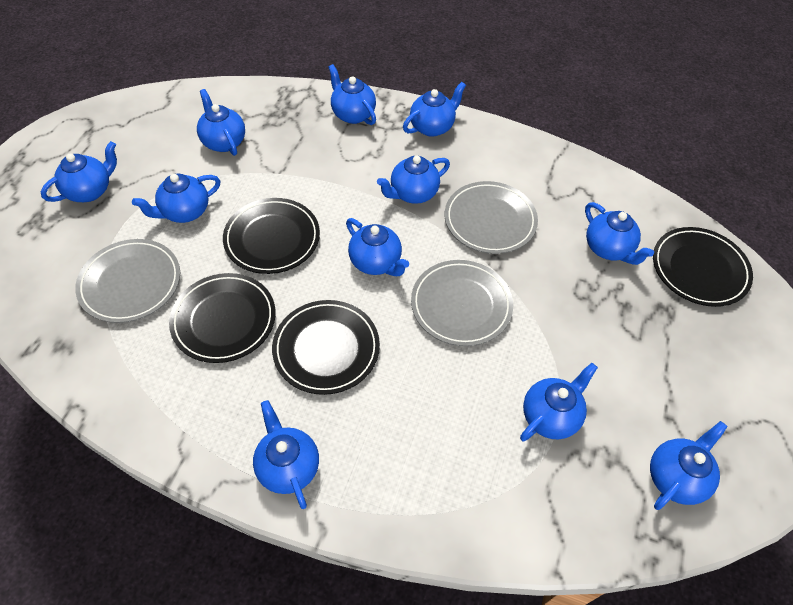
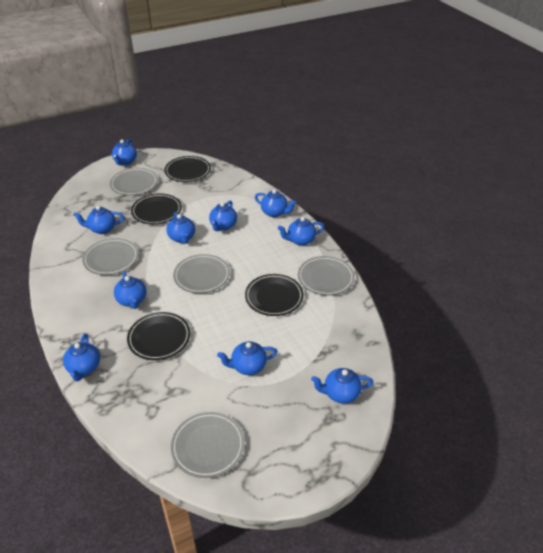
blue teapot: 11 -> 10
grey plate: 3 -> 5

